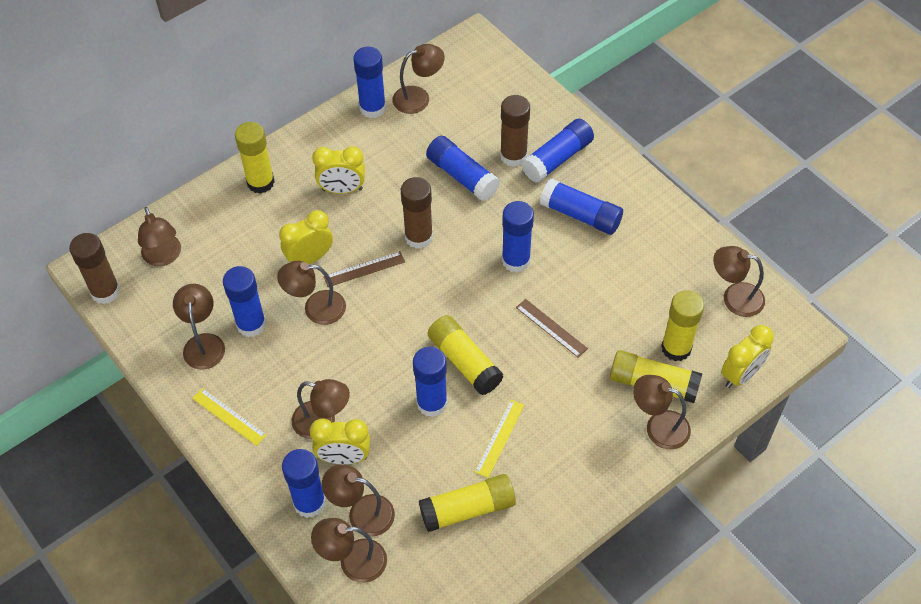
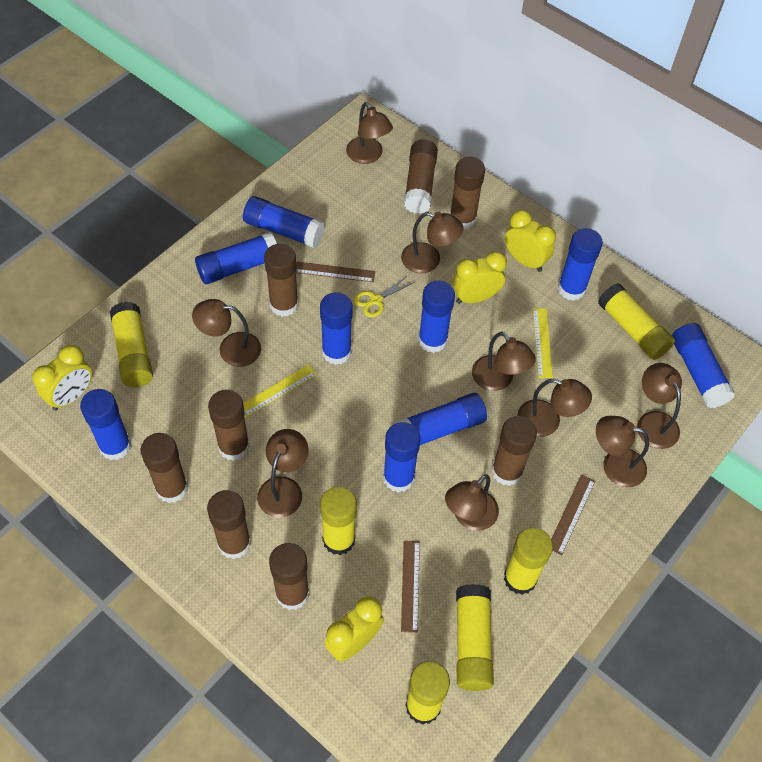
blue glue stick: 8 -> 9
brown glue stick: 3 -> 8
brown ruler: 2 -> 3
yellow glue stick: 5 -> 6
yellow scissors: 0 -> 1

